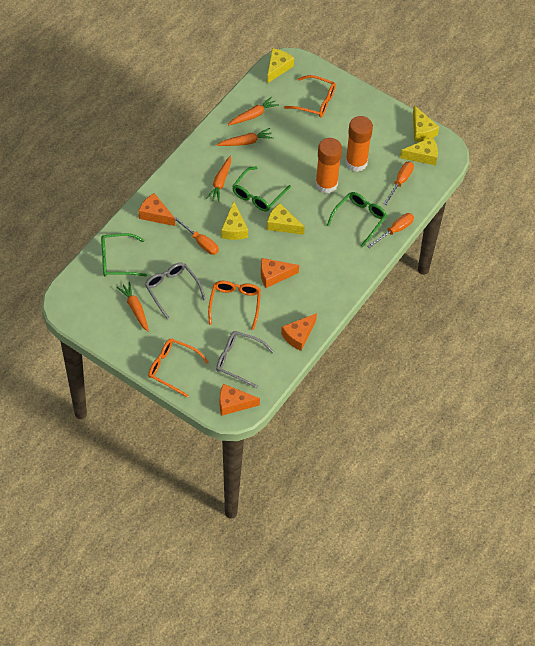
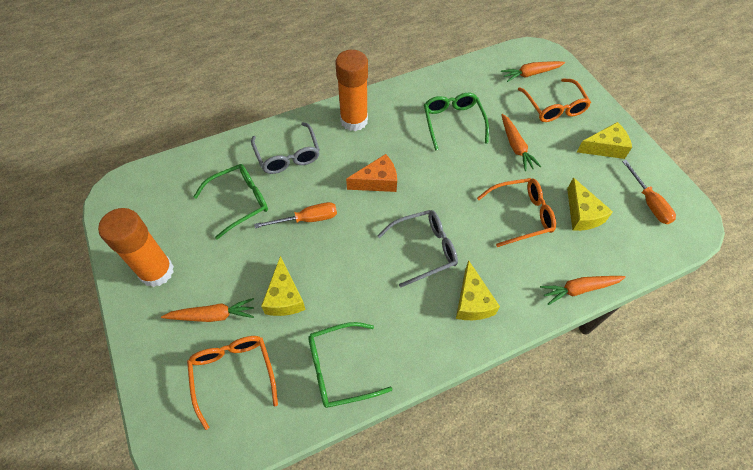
orange cheese: 4 -> 1
orange screwdriver: 3 -> 2
yellow cheese: 5 -> 4

